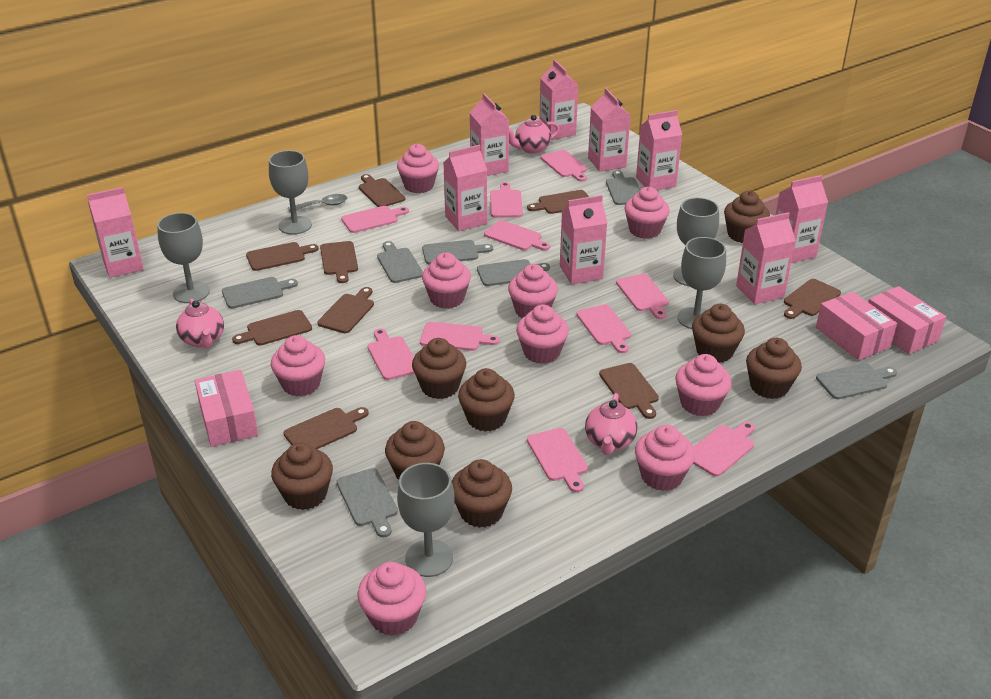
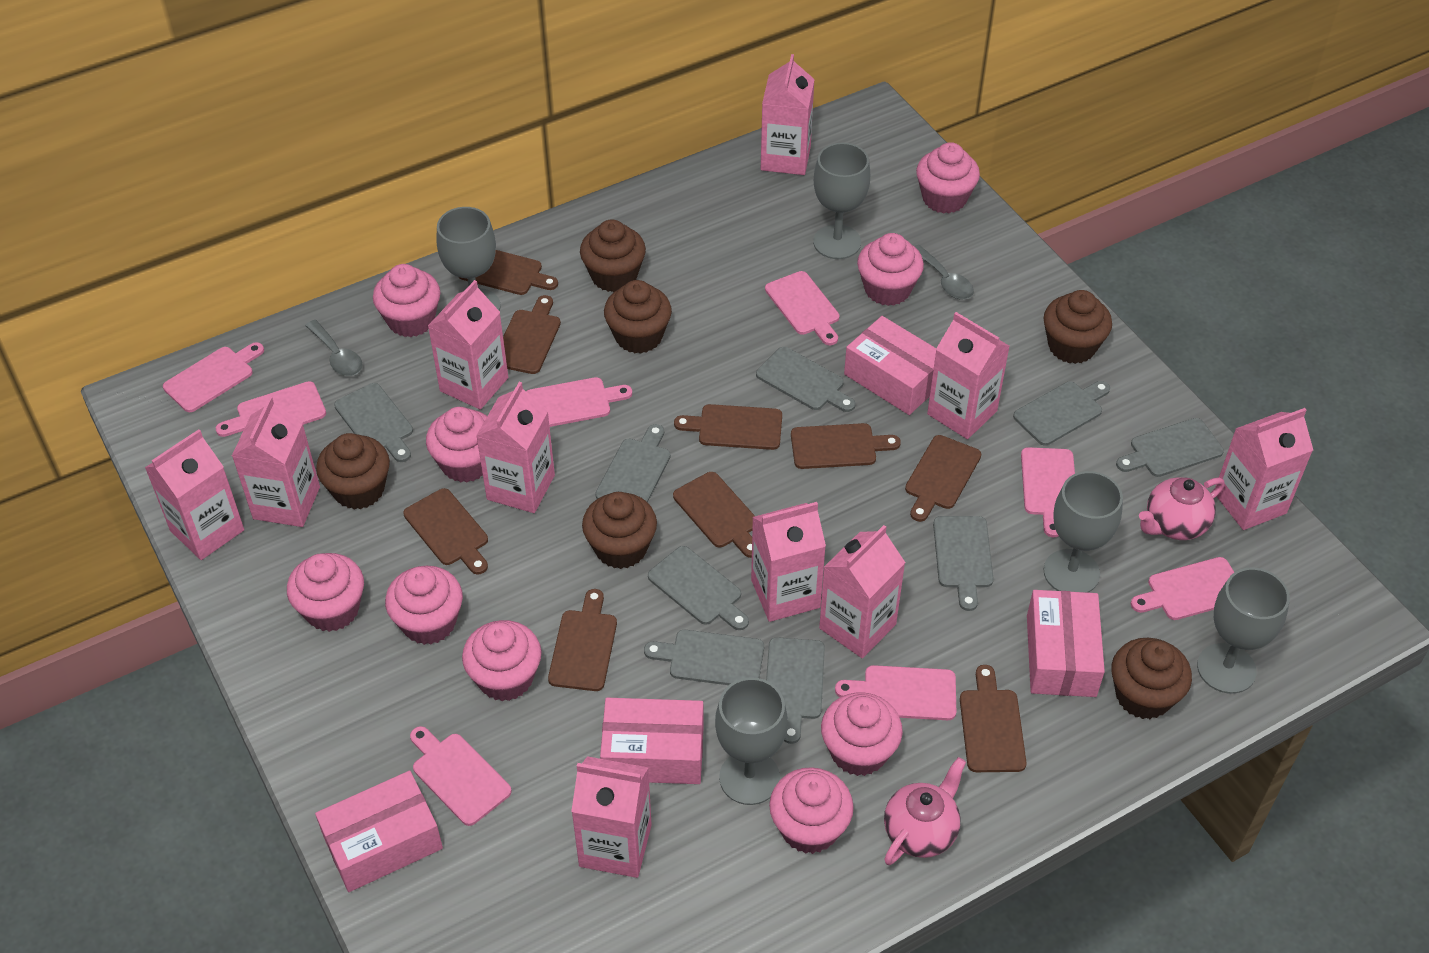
brown cupcake: 8 -> 6
grey cutting board: 7 -> 9
grey spoon: 1 -> 2
pink box: 3 -> 4
pink carton: 9 -> 10
pink cutting board: 10 -> 8
pink teapot: 3 -> 2

